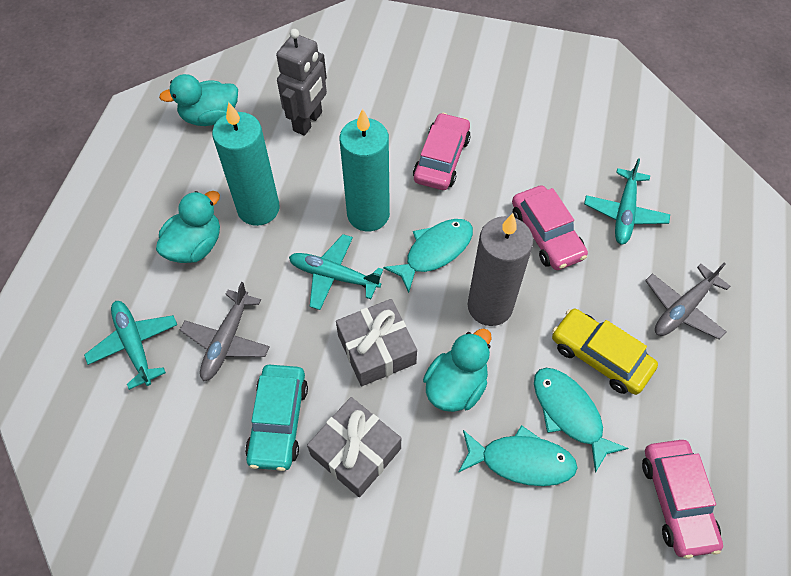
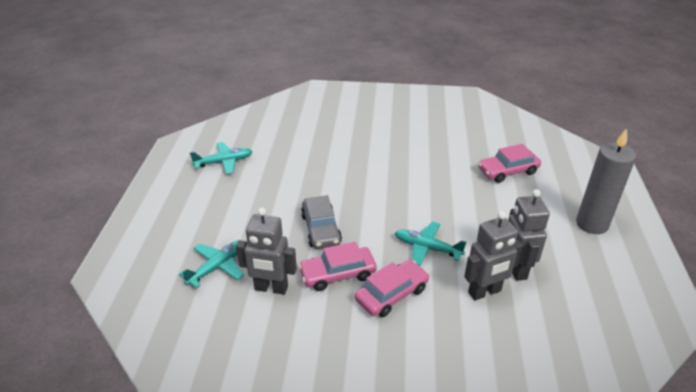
grey car: 0 -> 1
grey gift: 2 -> 0
grey plane: 2 -> 0
grey robot: 1 -> 3
turquoise candle: 2 -> 0
turquoise car: 1 -> 0
turquoise duck: 3 -> 0
turquoise fish: 3 -> 0
yellow car: 1 -> 0

